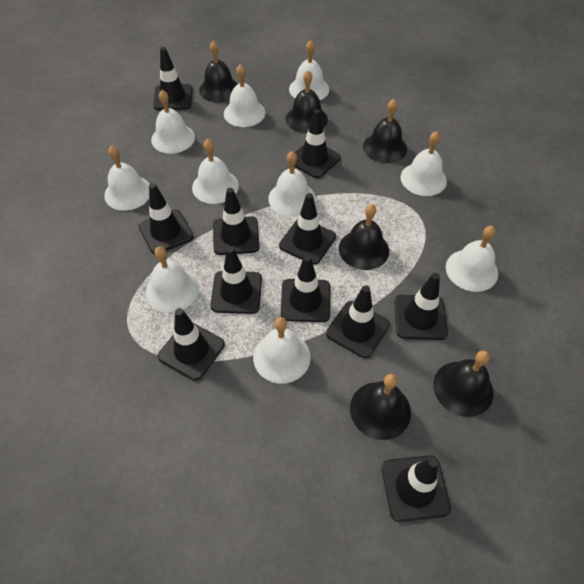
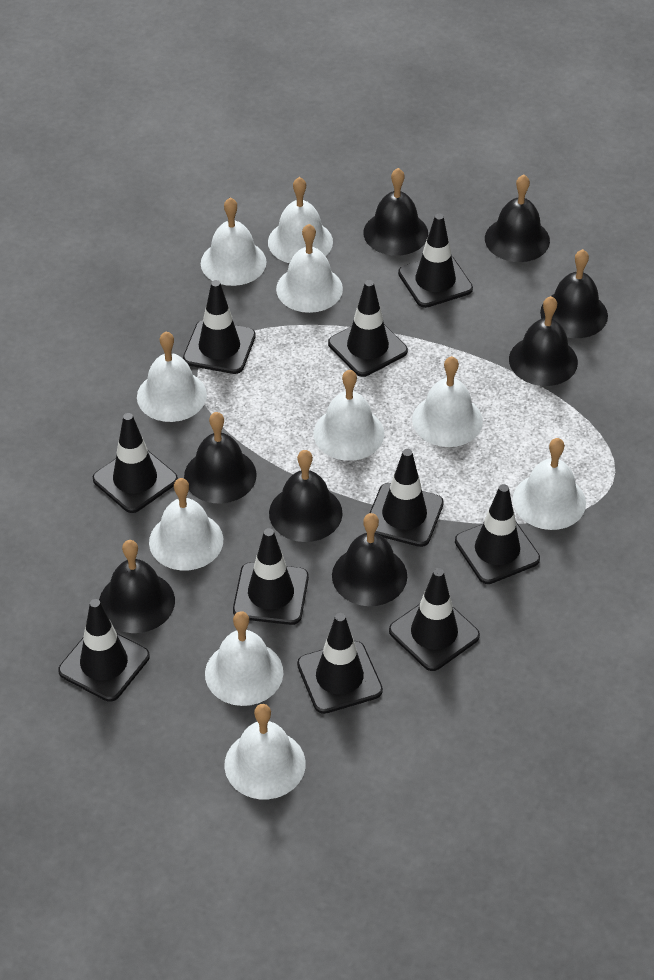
black bell: 6 -> 8
black traffic cone: 11 -> 10

